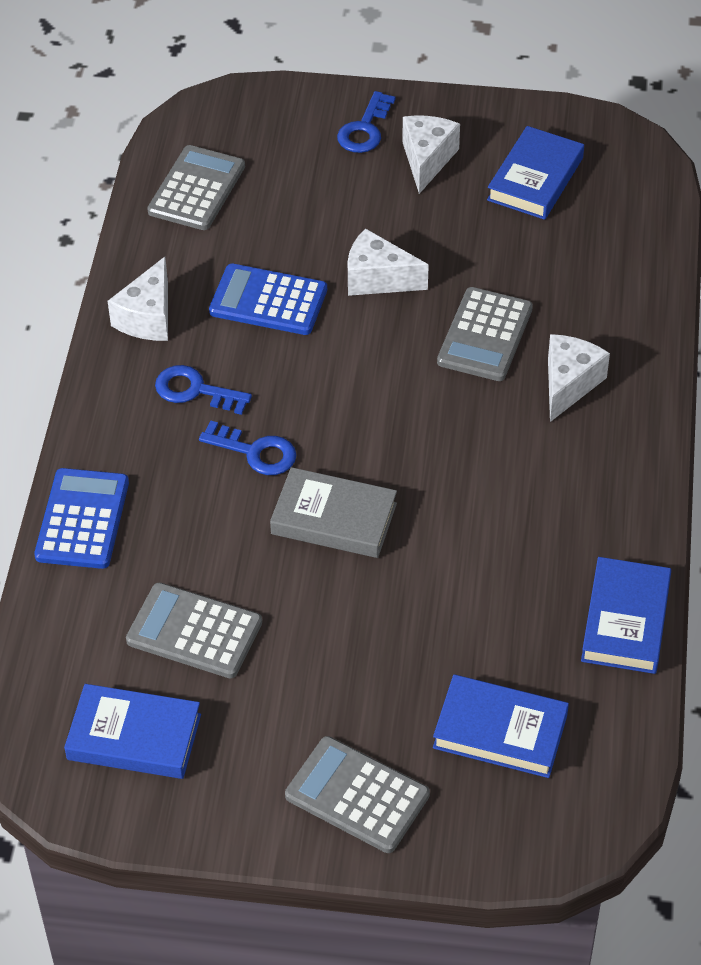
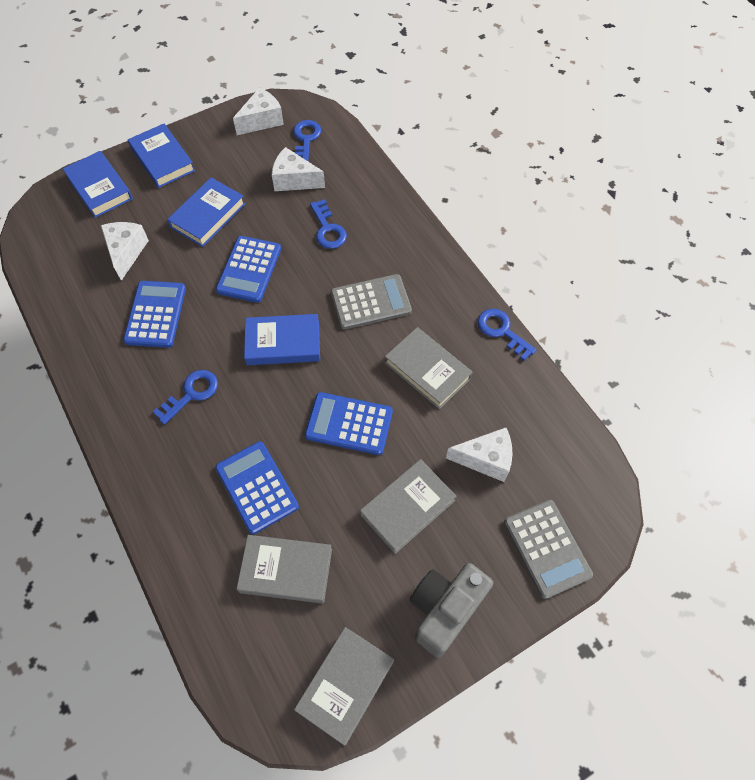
blue calculator: 2 -> 4
blue key: 3 -> 4
grey book: 1 -> 4
grey calculator: 4 -> 2
grey camera: 0 -> 1

